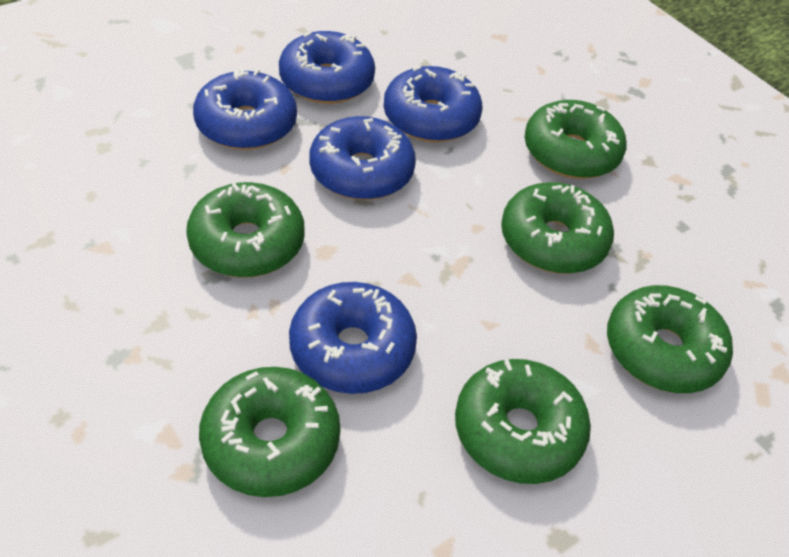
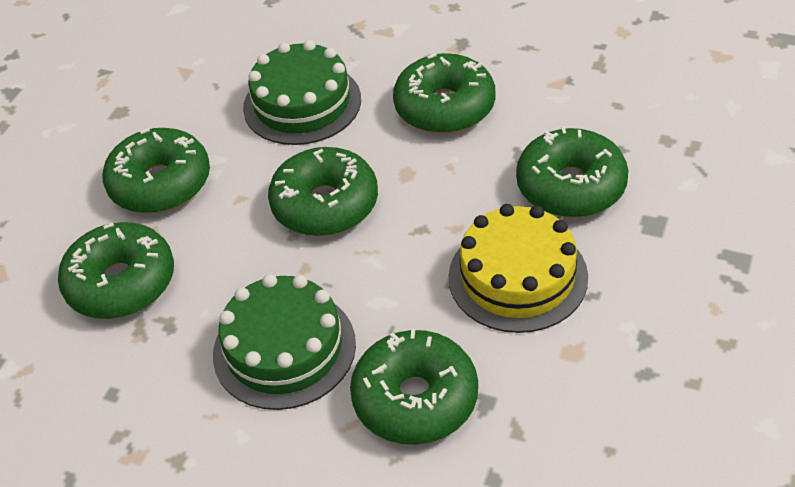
blue donut: 5 -> 0
green cake: 0 -> 2
yellow cake: 0 -> 1

